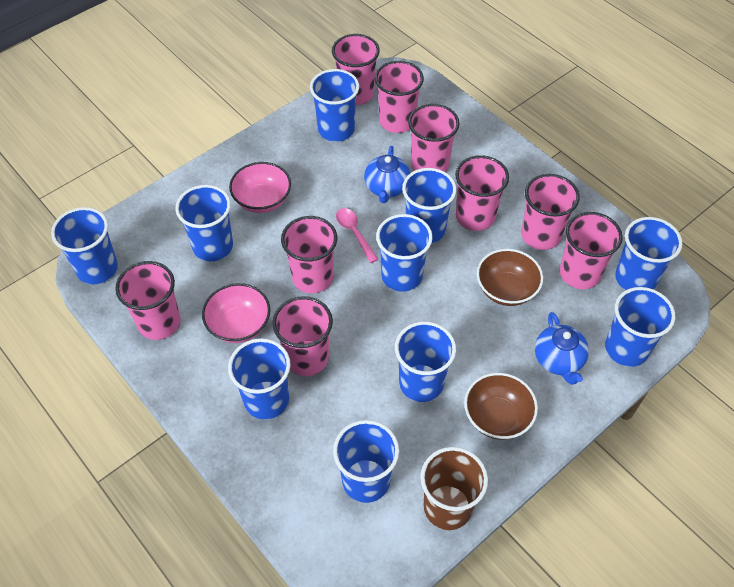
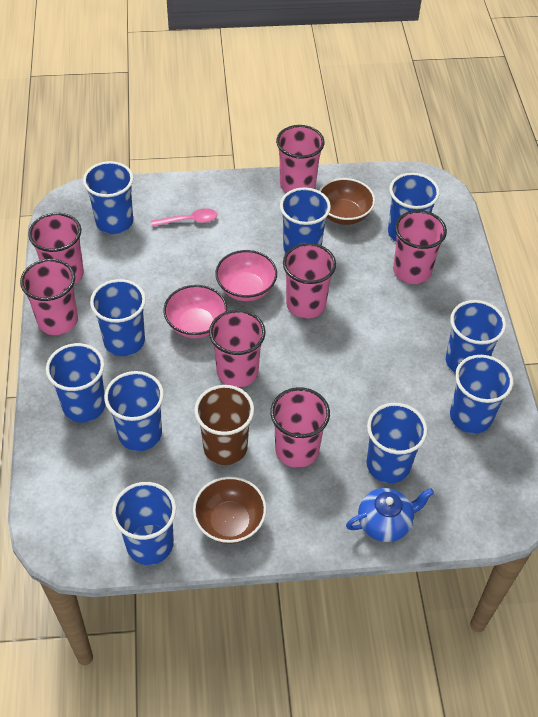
blue teapot: 2 -> 1
pink cup: 9 -> 7

